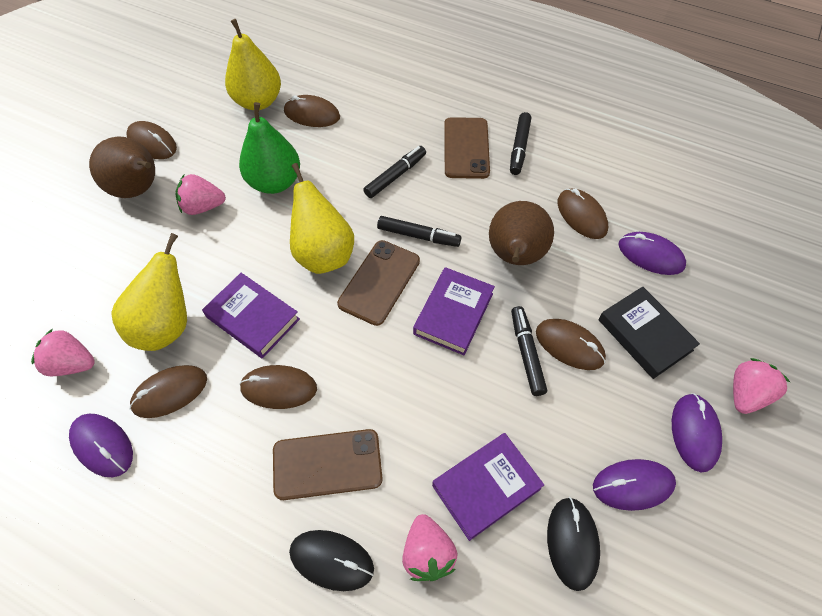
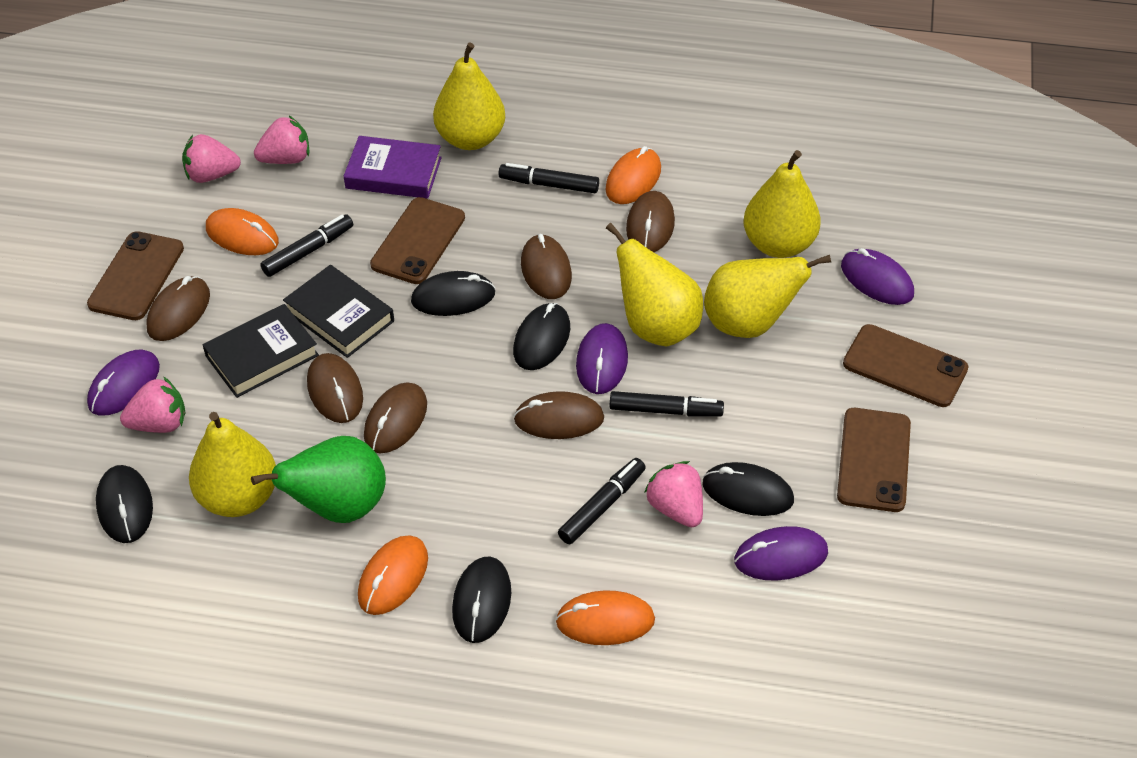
black book: 1 -> 2
black mouse: 2 -> 5
brown pear: 2 -> 0
brown phone: 3 -> 4
orange mouse: 0 -> 4
purple book: 3 -> 1
yellow pear: 3 -> 5

